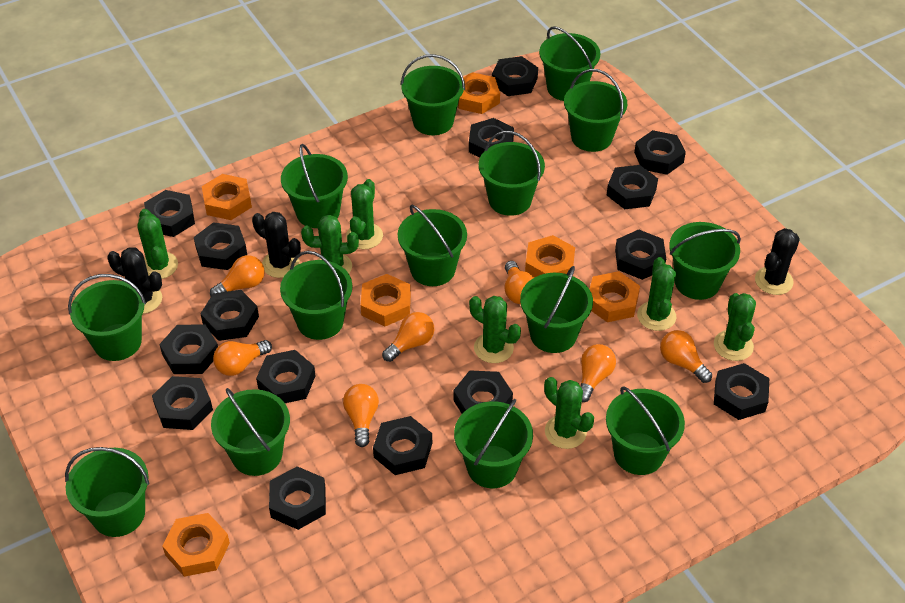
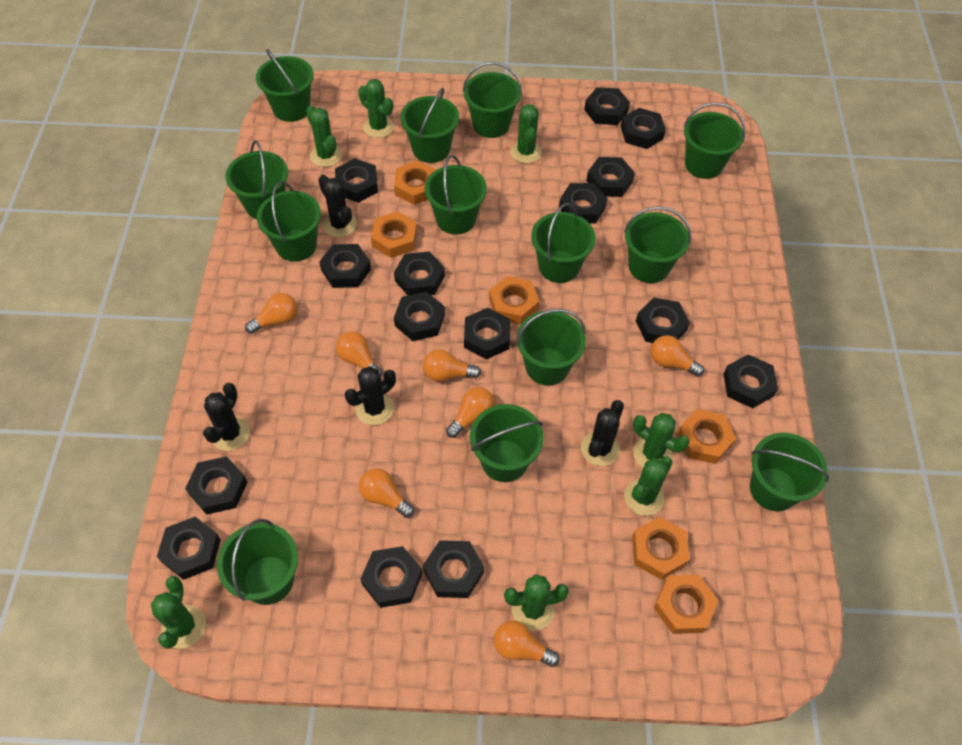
black cactus: 3 -> 4
green bucket: 14 -> 13

